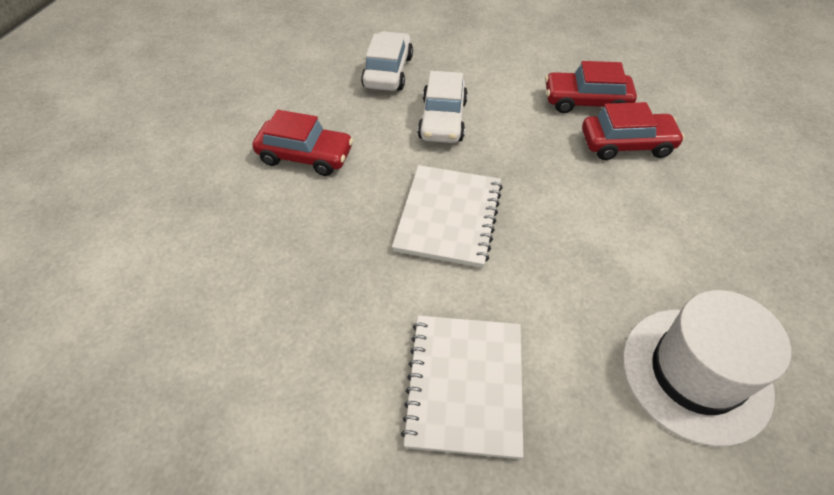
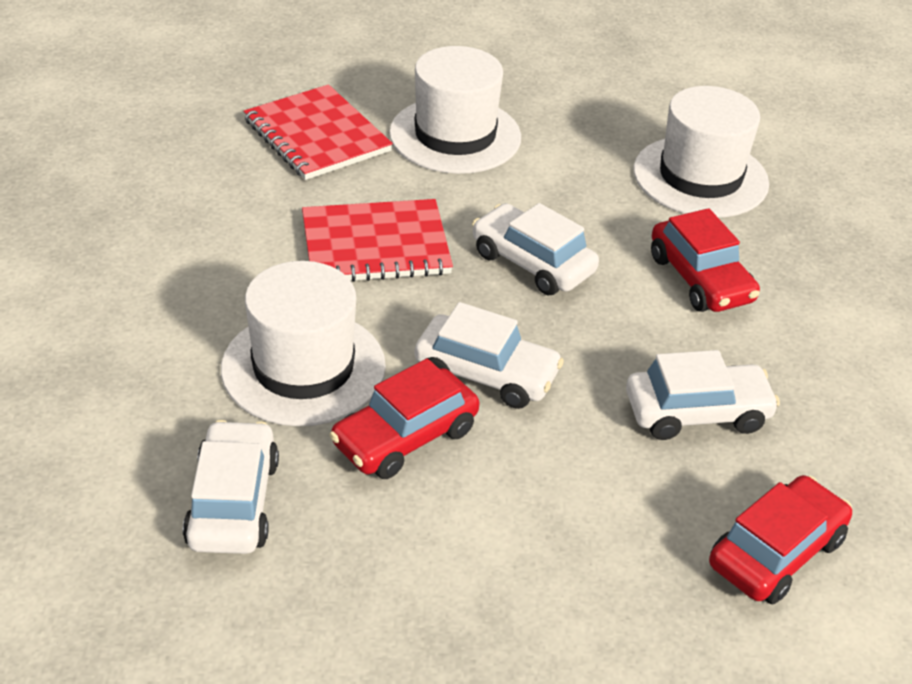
red notebook: 0 -> 2
white car: 2 -> 4
white hat: 1 -> 3
white notebook: 2 -> 0

